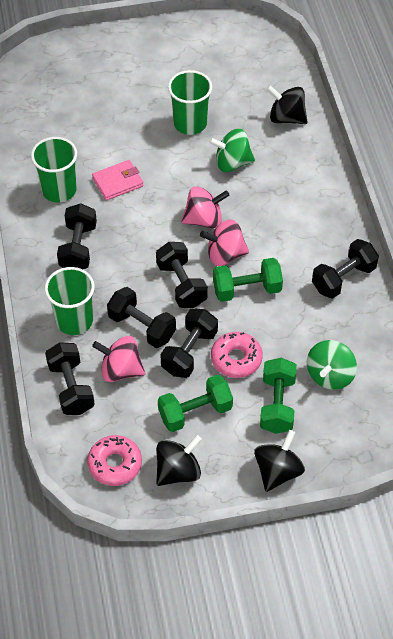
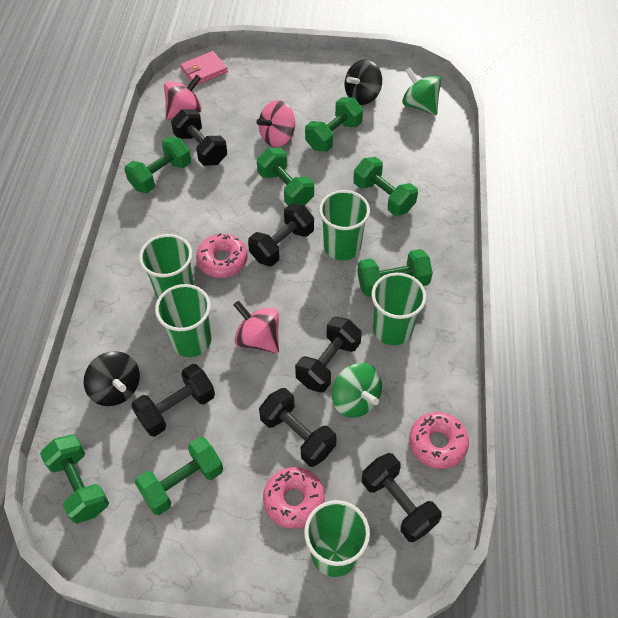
black spinning top: 3 -> 2
green cup: 3 -> 5
green dumbbell: 3 -> 7
pink donut: 2 -> 3

